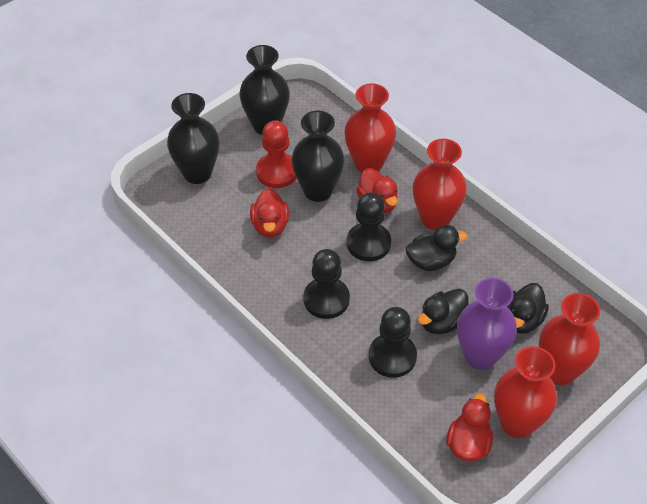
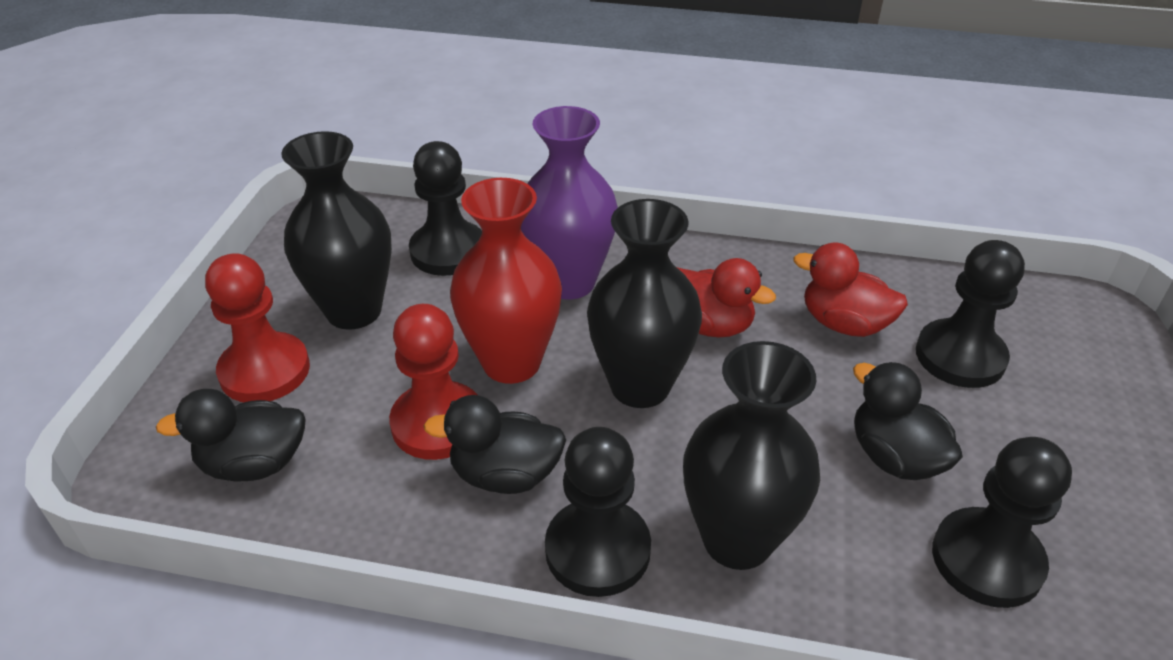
black pawn: 3 -> 4
red duck: 3 -> 2
red pawn: 1 -> 2
red vase: 4 -> 1

